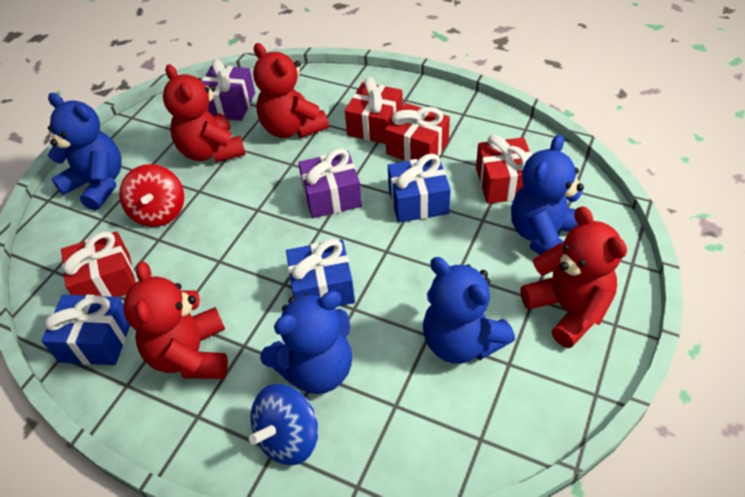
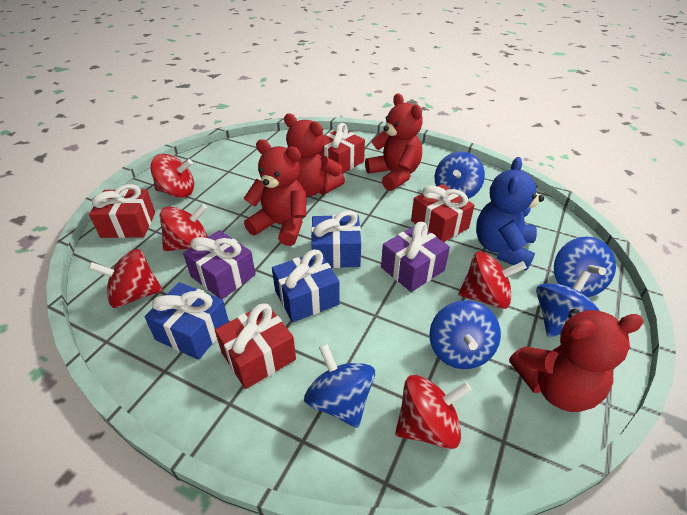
blue spinning top: 1 -> 5
blue teddy bear: 4 -> 1
red spinning top: 1 -> 5

